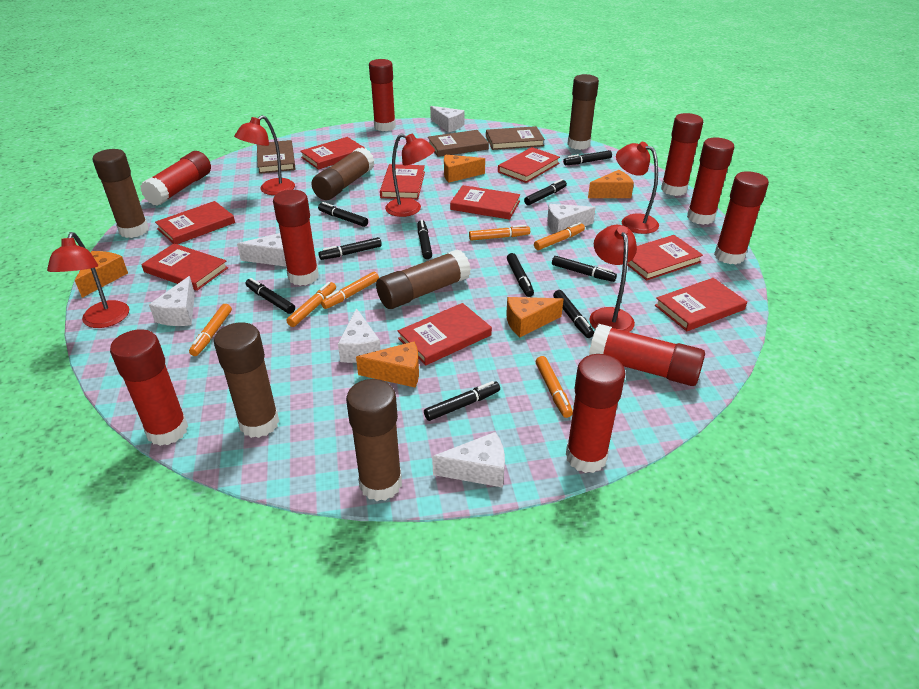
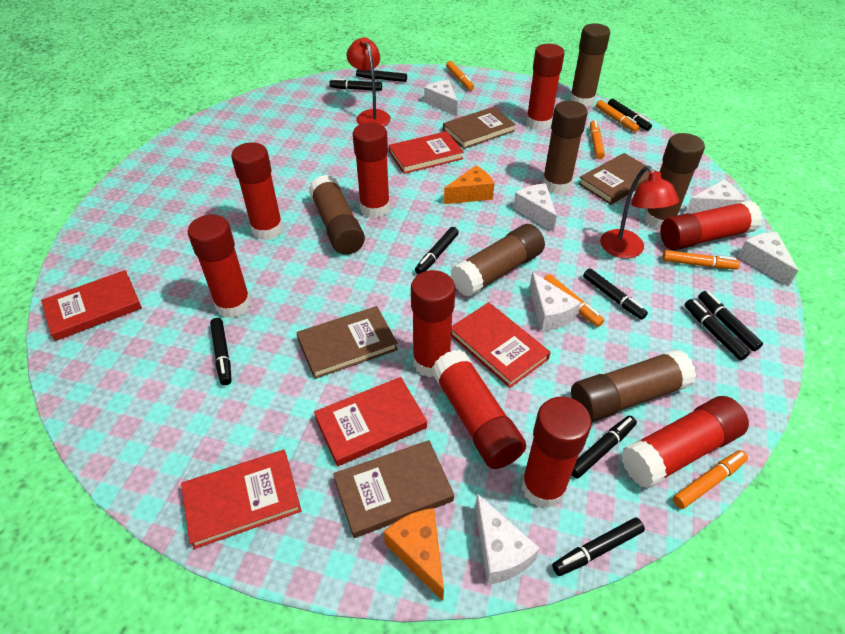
brown book: 3 -> 4
orange cheese: 5 -> 2
red book: 9 -> 5
red lamp: 5 -> 2

